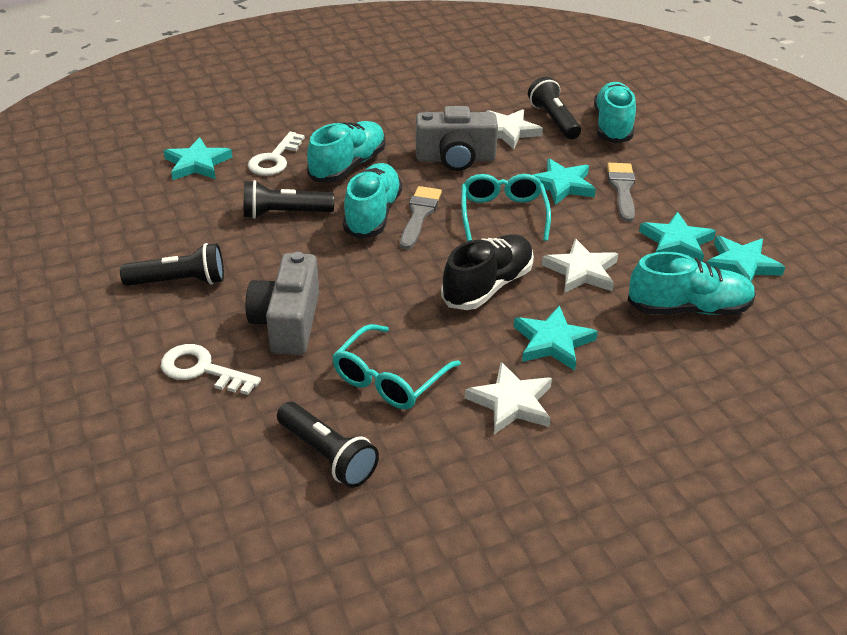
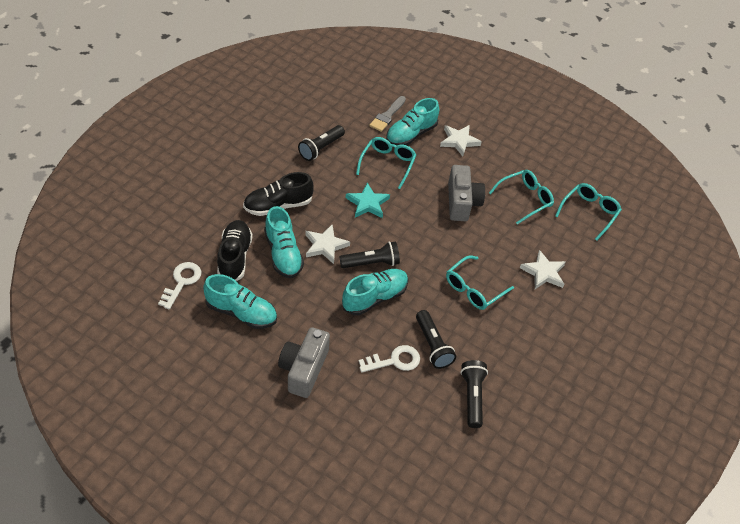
black shoe: 1 -> 2
grey brush: 2 -> 1
turquoise glasses: 2 -> 4
turquoise star: 5 -> 1

